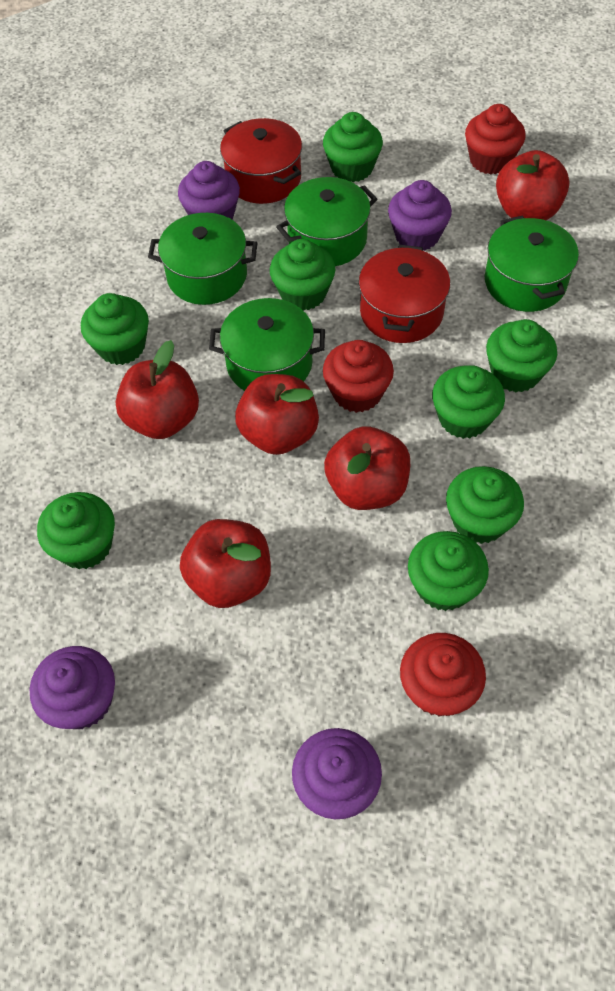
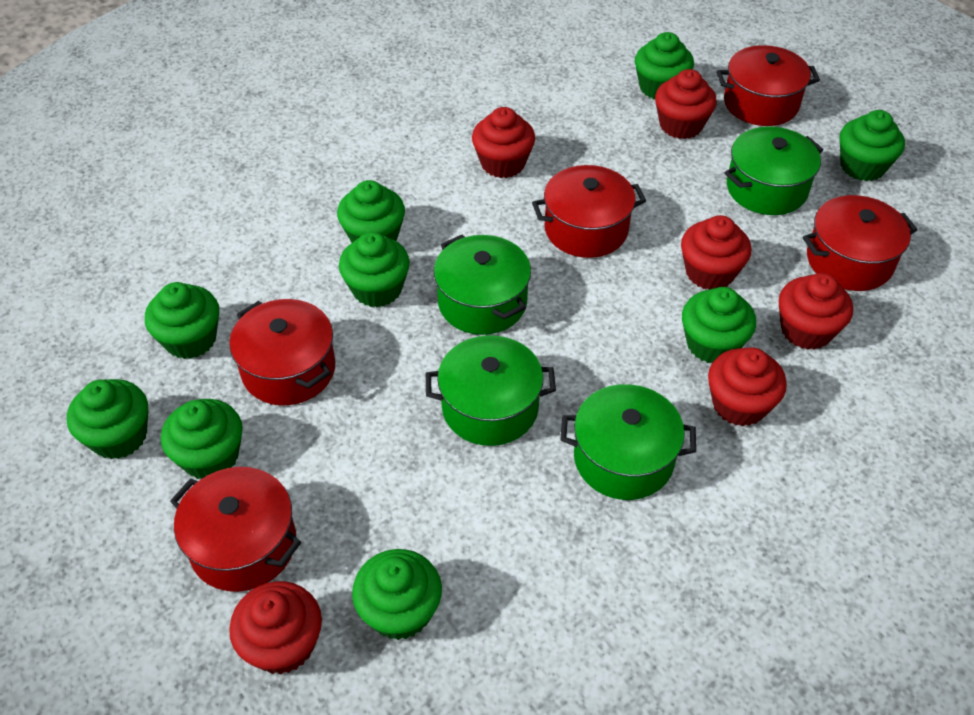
green cupcake: 8 -> 9
purple cupcake: 4 -> 0
red apple: 5 -> 0
red cupcake: 3 -> 6
red pot: 2 -> 5

